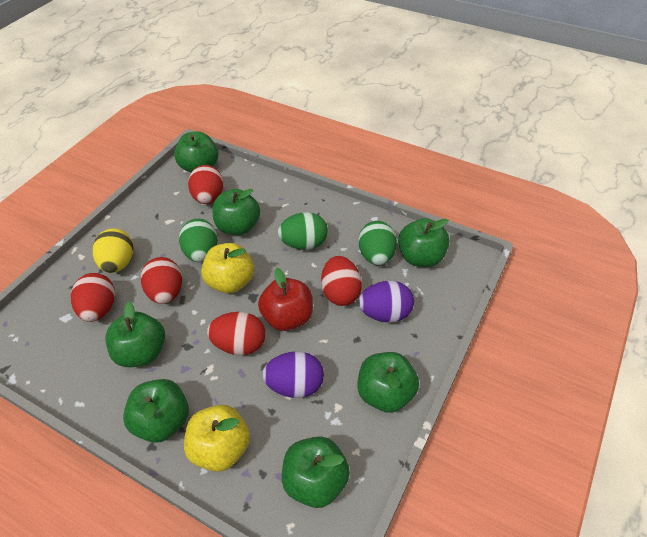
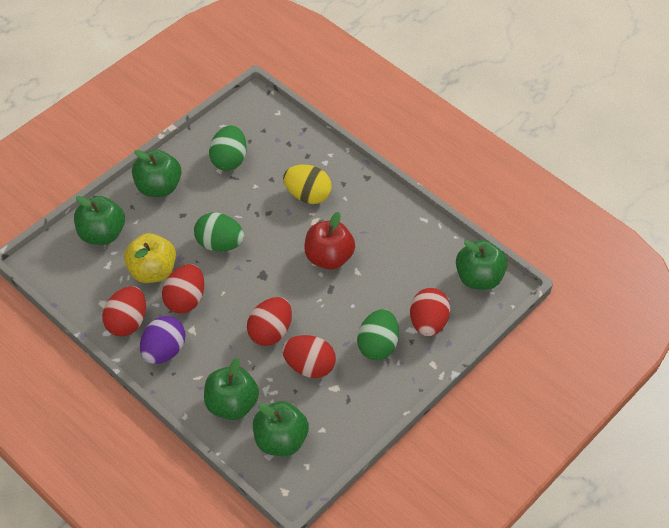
green apple: 7 -> 5
purple egg: 2 -> 1
yellow apple: 2 -> 1

